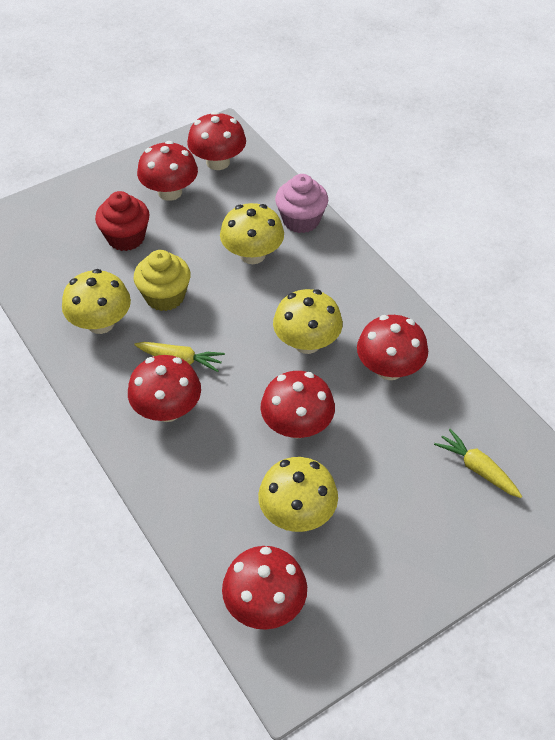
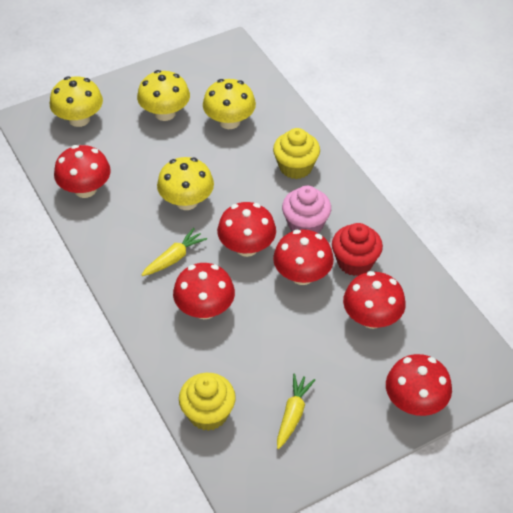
yellow cupcake: 1 -> 2

